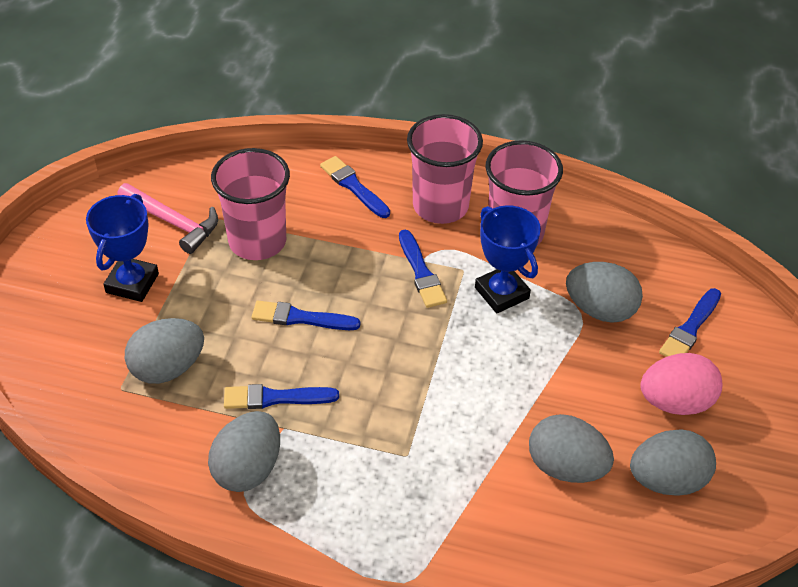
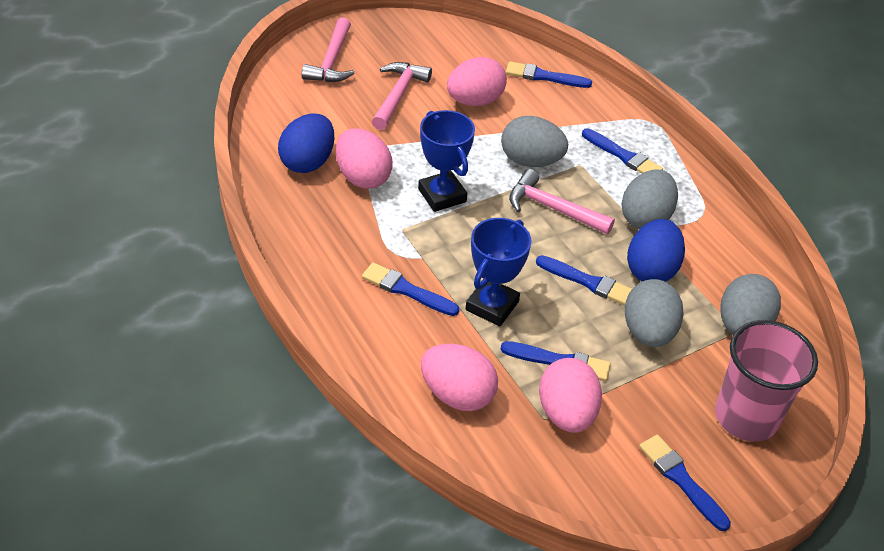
blue brush: 5 -> 6
blue egg: 0 -> 2
grey egg: 5 -> 4
pink cup: 3 -> 1
pink egg: 1 -> 4
pink hammer: 1 -> 3

